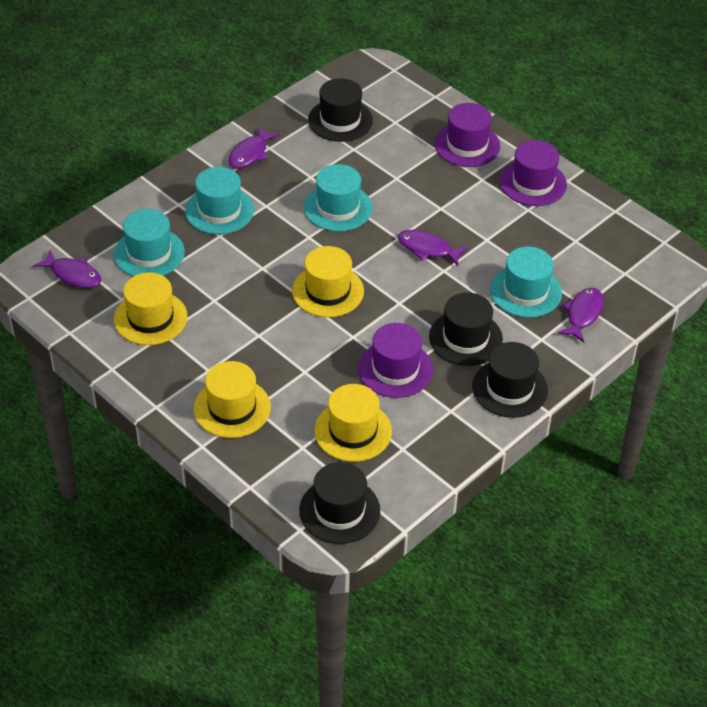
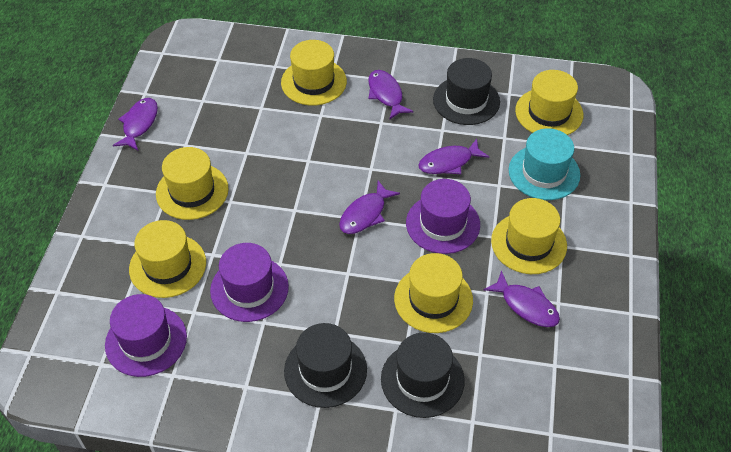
black hat: 4 -> 3
purple fish: 4 -> 5
turquoise hat: 4 -> 1
yellow hat: 4 -> 6

